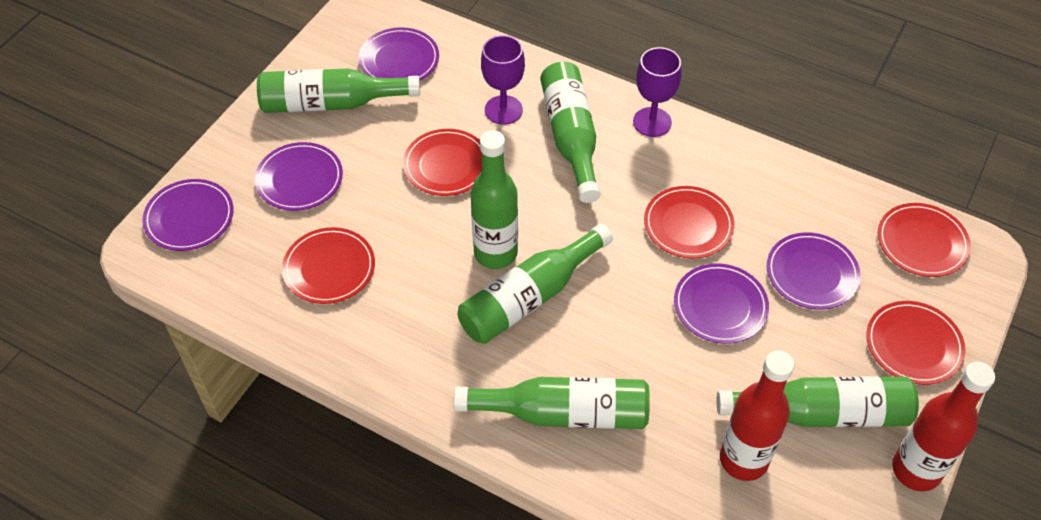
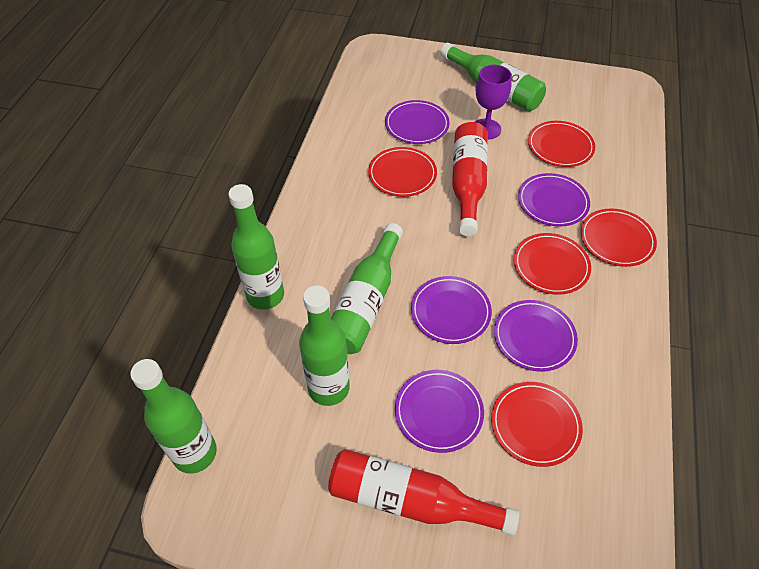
green bottle: 6 -> 5
purple goblet: 2 -> 1

